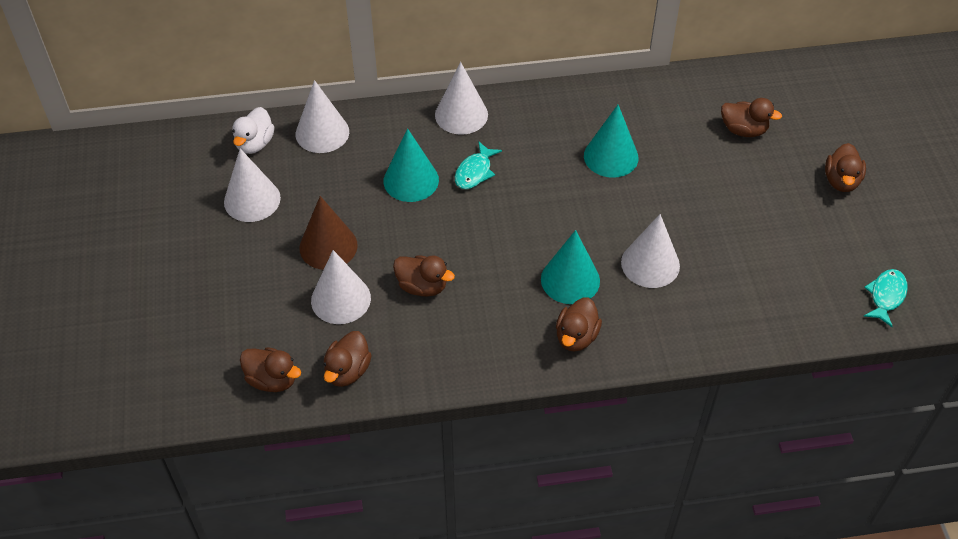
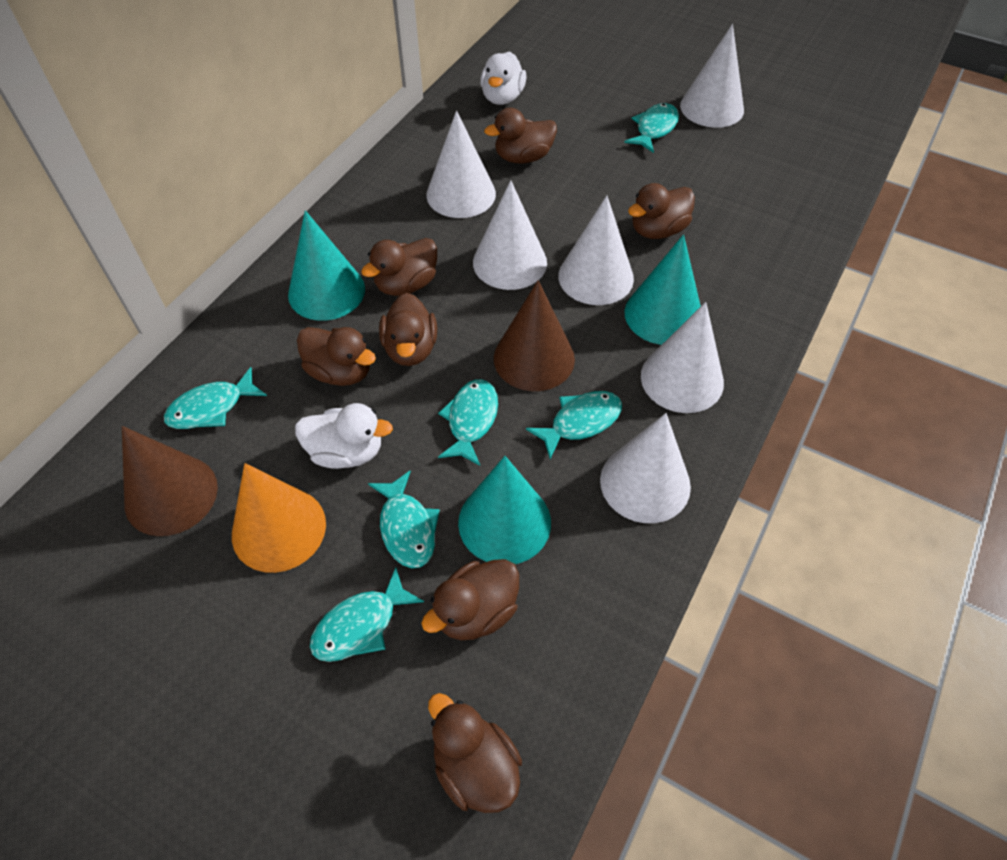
brown cone: 1 -> 2
brown duck: 6 -> 7
orange cone: 0 -> 1
turquoise fish: 2 -> 6
white cone: 5 -> 6
white duck: 1 -> 2

